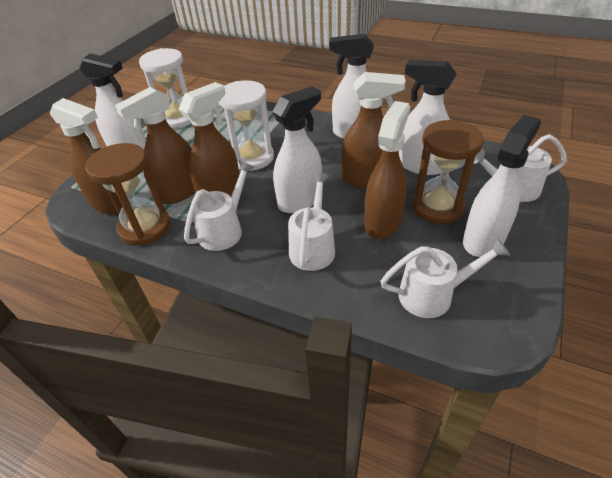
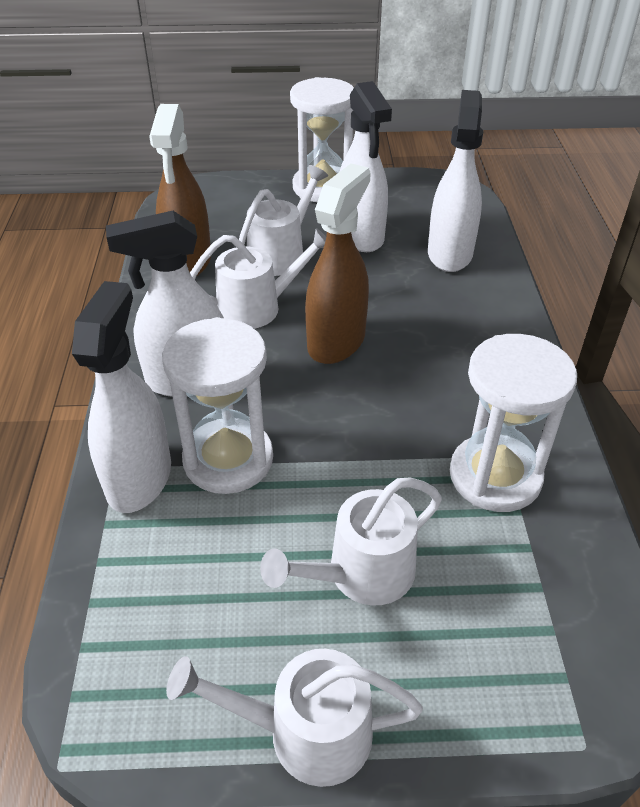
brown hourglass: 2 -> 0
brown spray bottle: 5 -> 2
white hourglass: 2 -> 3
white spray bottle: 5 -> 4

